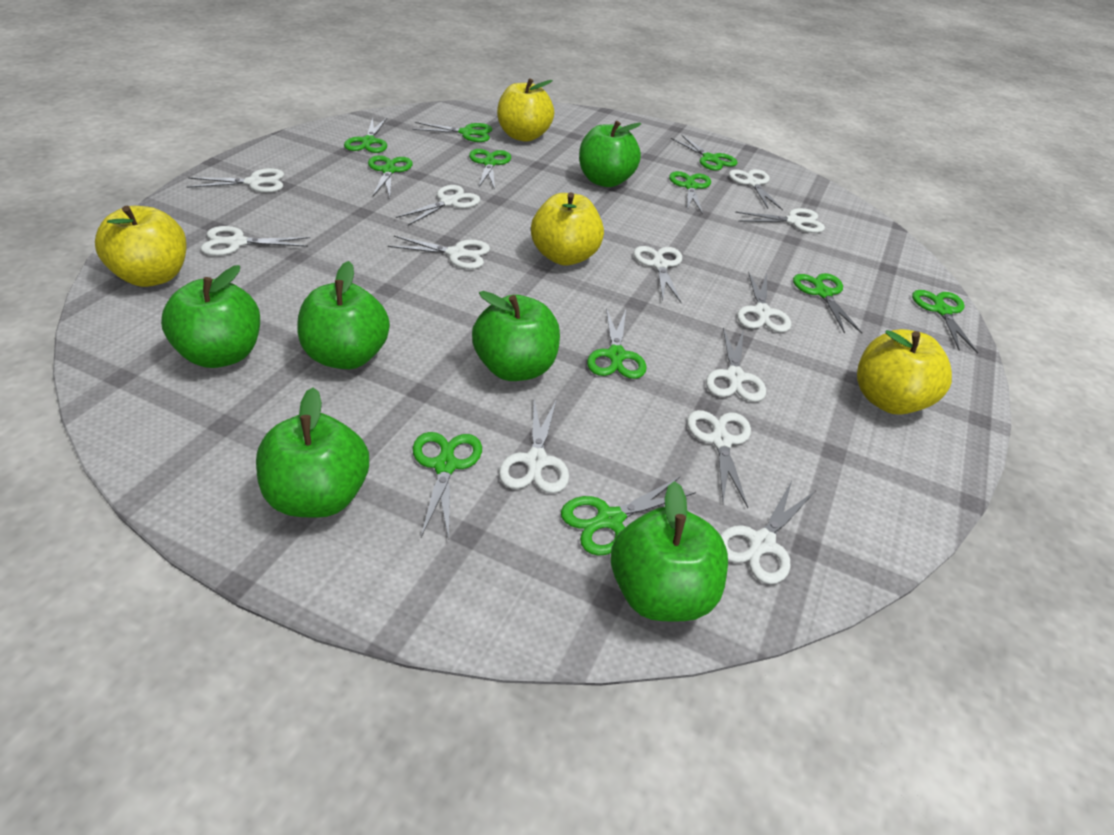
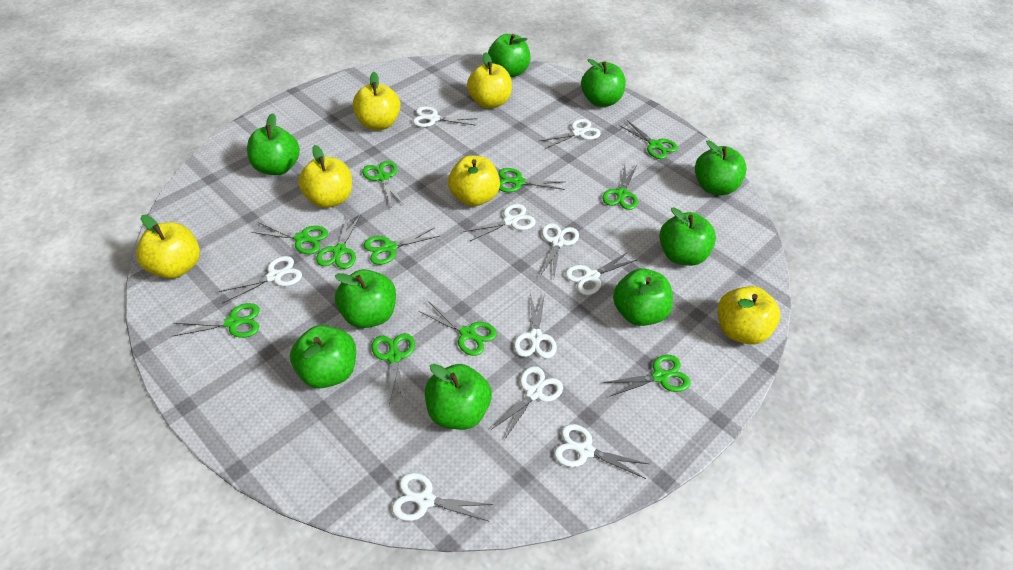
green apple: 6 -> 9
white scissors: 12 -> 10
yellow apple: 4 -> 6

